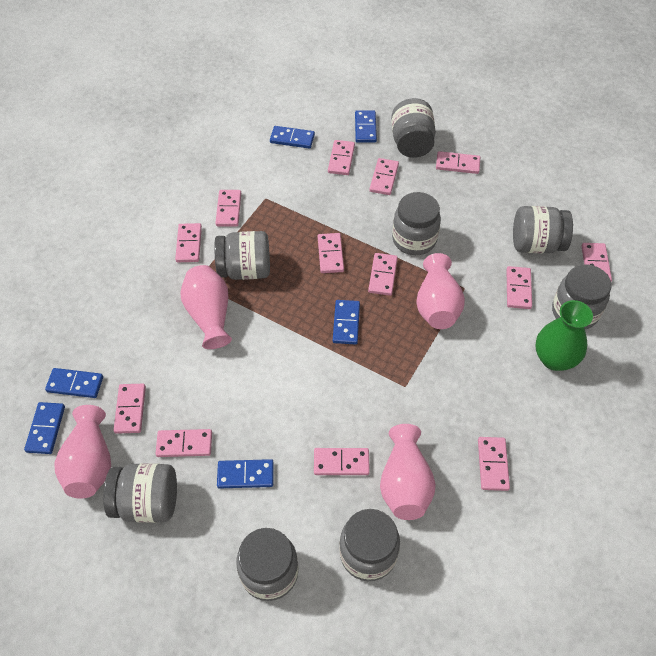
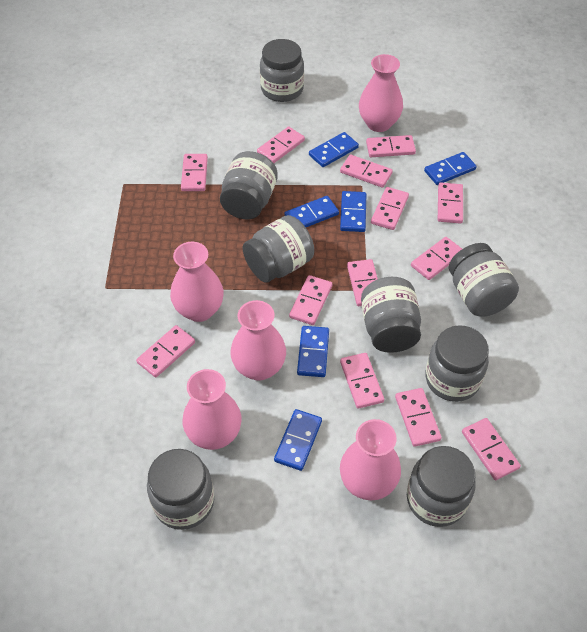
green vase: 1 -> 0
pink vase: 4 -> 5

